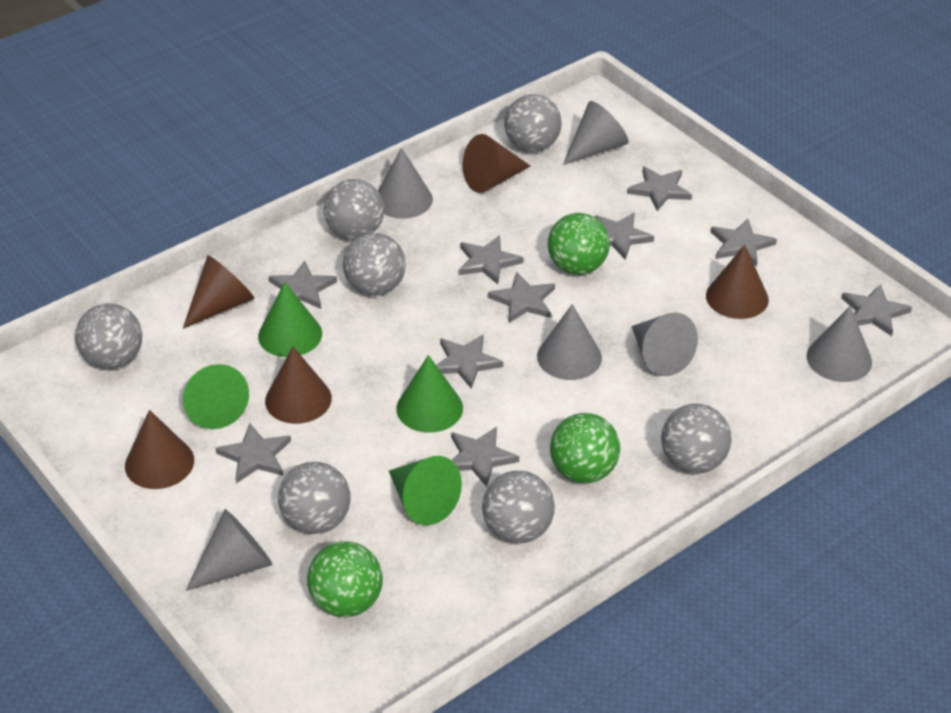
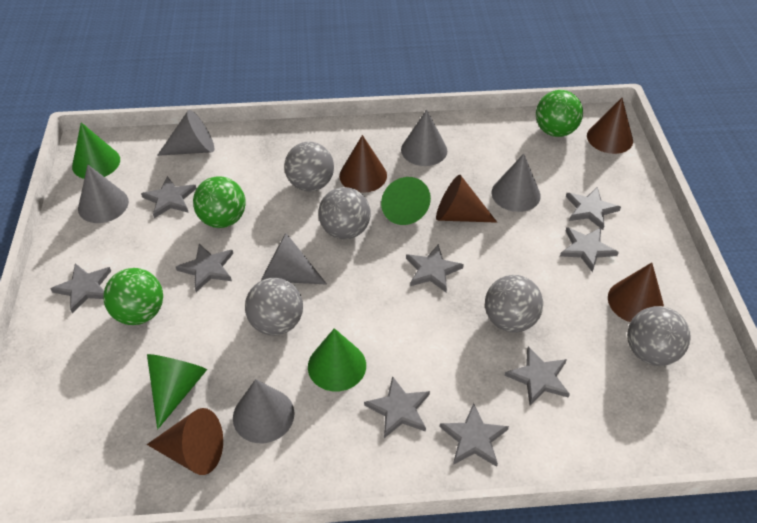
grey ball: 7 -> 5
grey star: 10 -> 9

